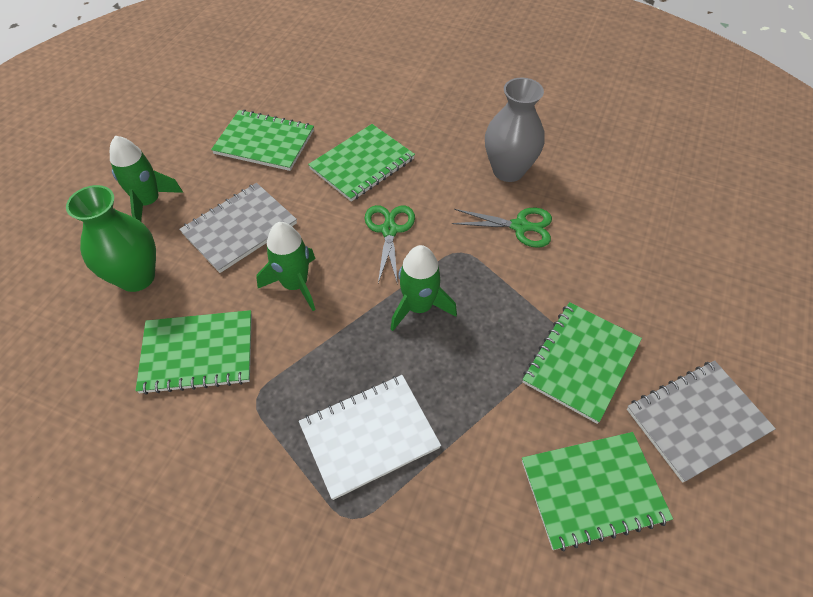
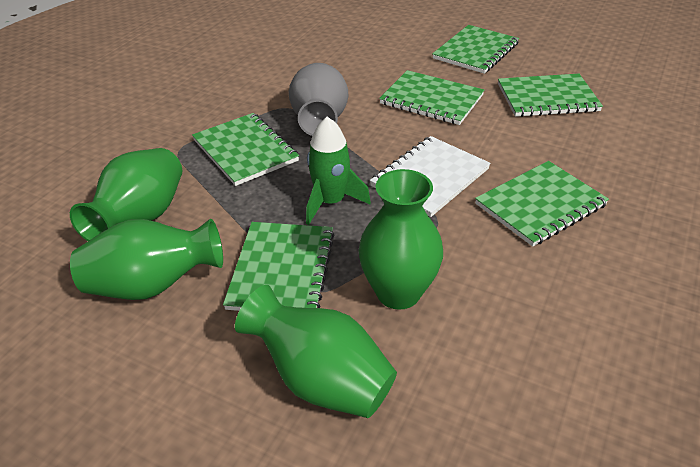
green notebook: 5 -> 6
green rocket: 3 -> 1
green scissors: 2 -> 0
green vase: 1 -> 4
grey notebook: 2 -> 0

